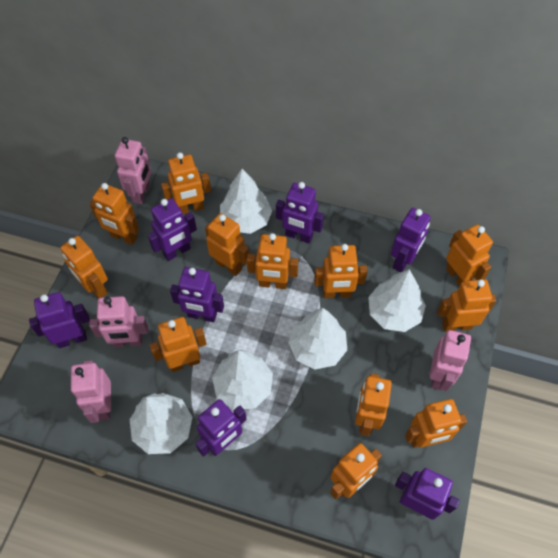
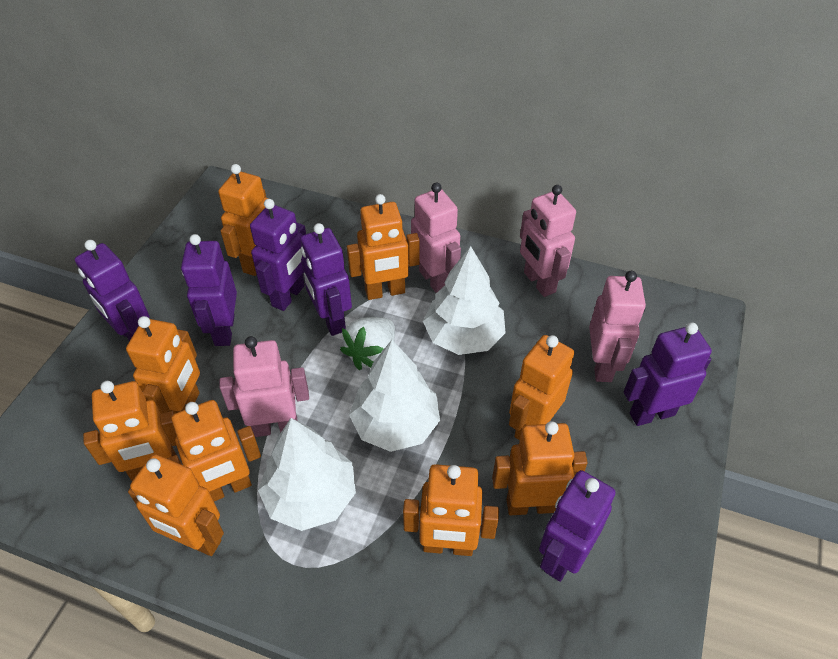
orange robot: 12 -> 9
purple robot: 7 -> 6
white strawberry: 0 -> 1
white tree: 5 -> 3

